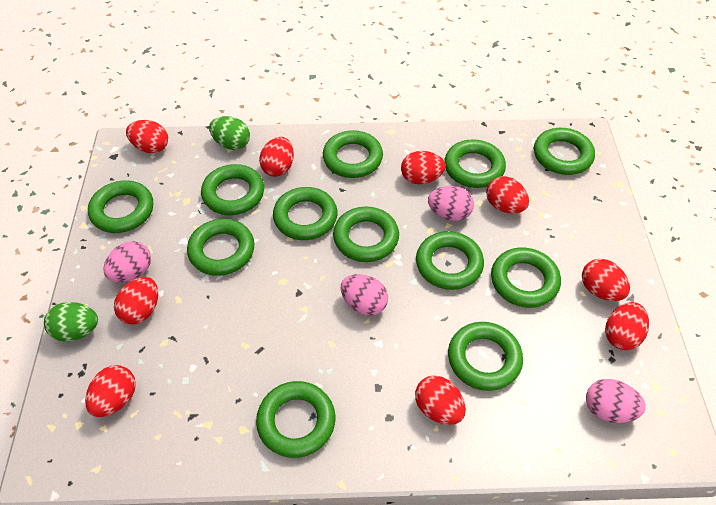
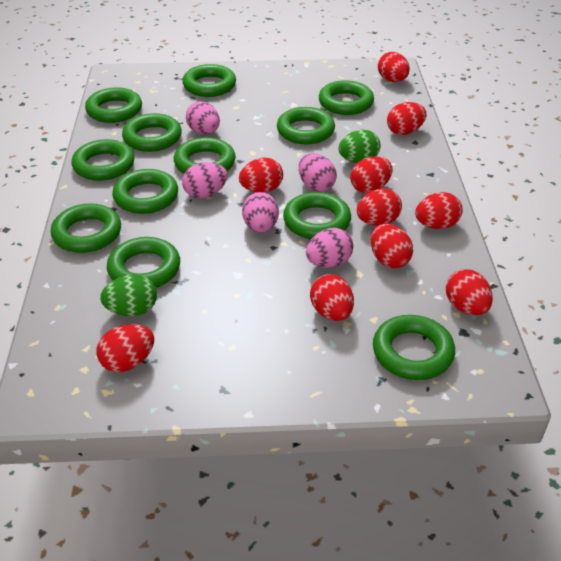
pink egg: 4 -> 5
red egg: 9 -> 10

